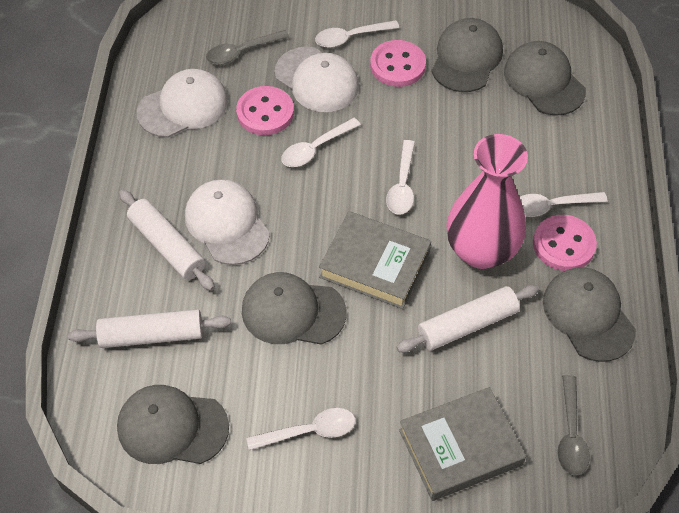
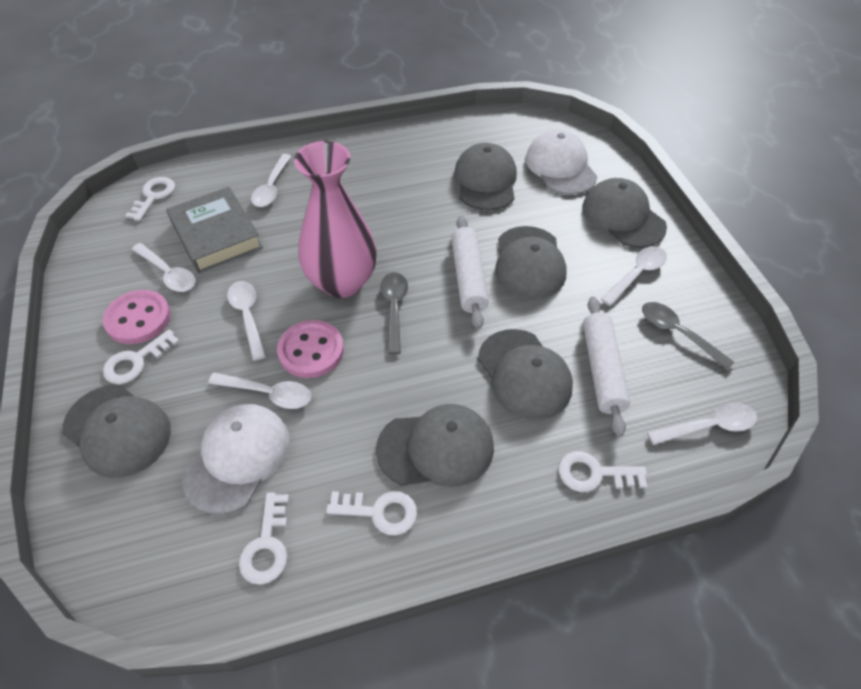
grey book: 2 -> 1
grey cap: 5 -> 6
pink button: 3 -> 2
white cap: 3 -> 2
white key: 0 -> 5
white rolling pin: 3 -> 2
white spoon: 5 -> 6

